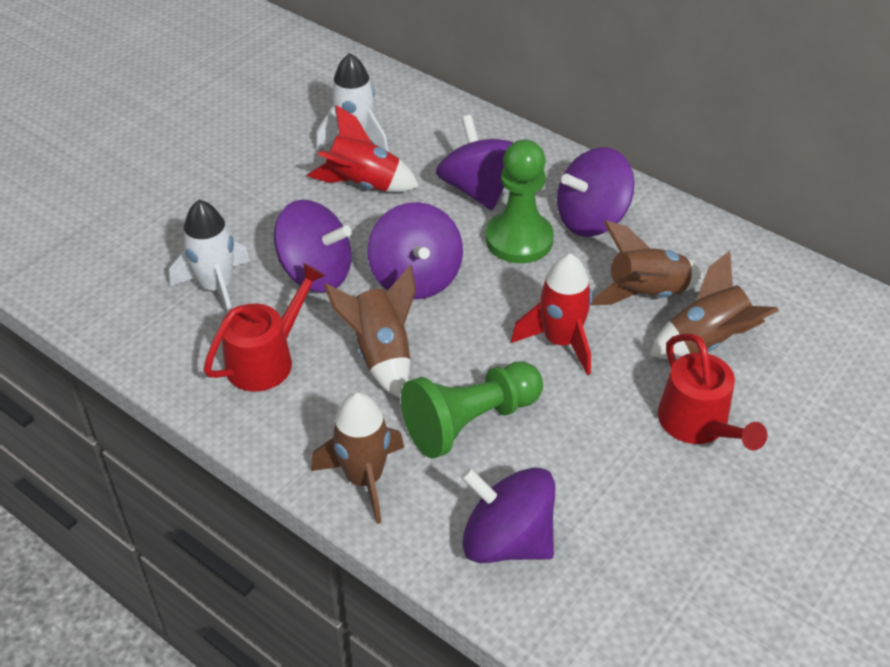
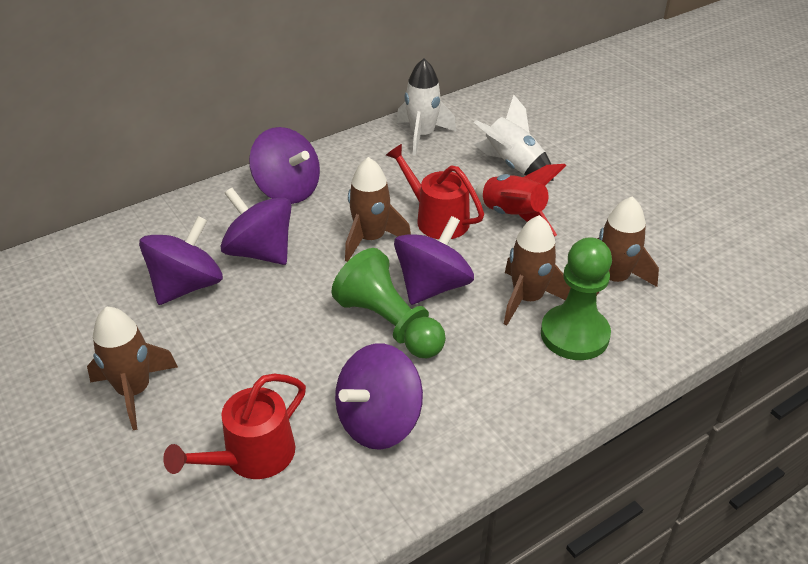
red rocket: 2 -> 1

